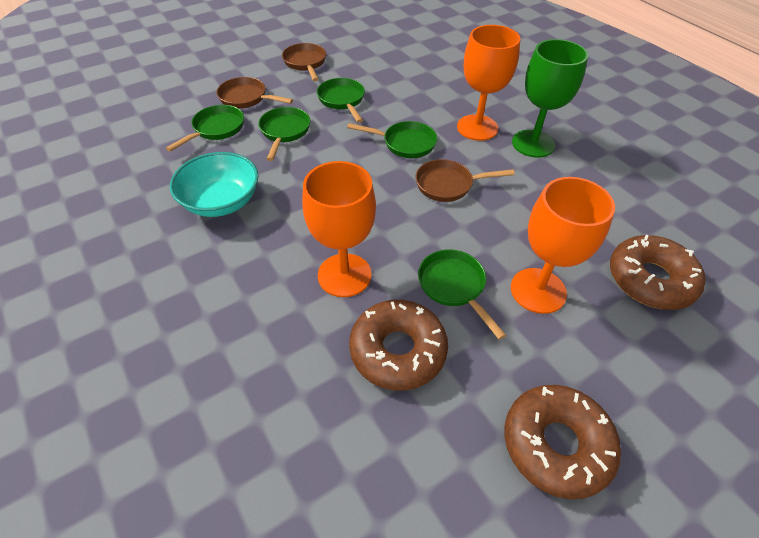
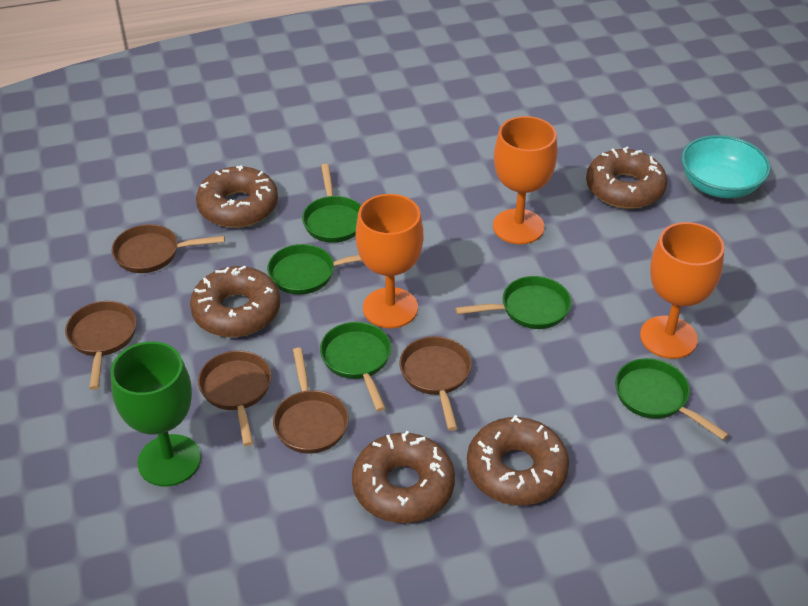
brown donut: 3 -> 5
brown pan: 3 -> 5

